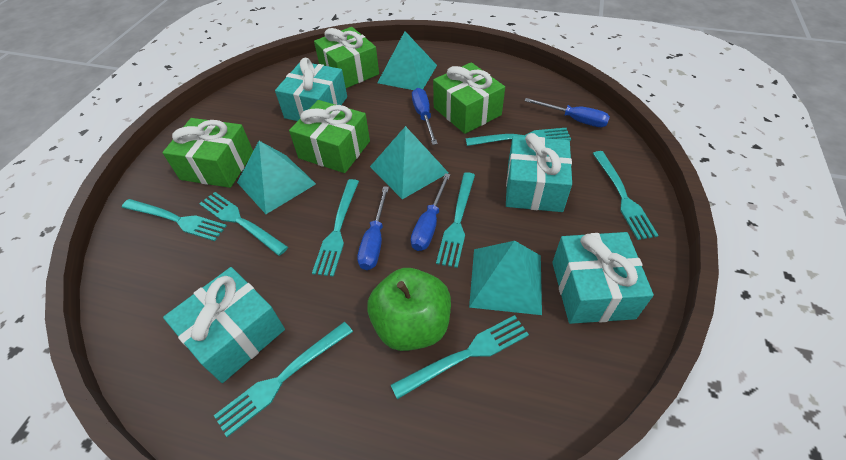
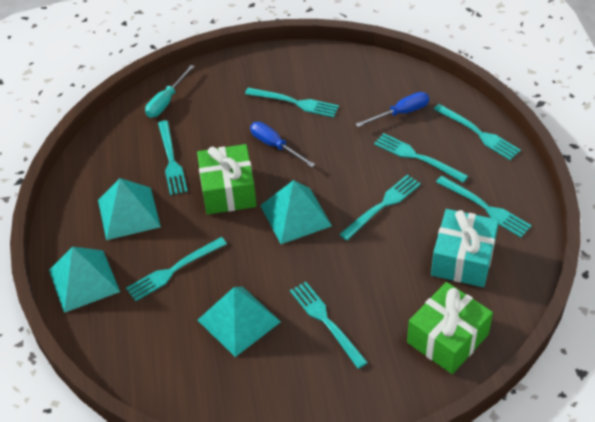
blue screwdriver: 4 -> 2
green apple: 1 -> 0
green gift: 4 -> 2
turquoise gift: 4 -> 1
turquoise screwdriver: 0 -> 1

